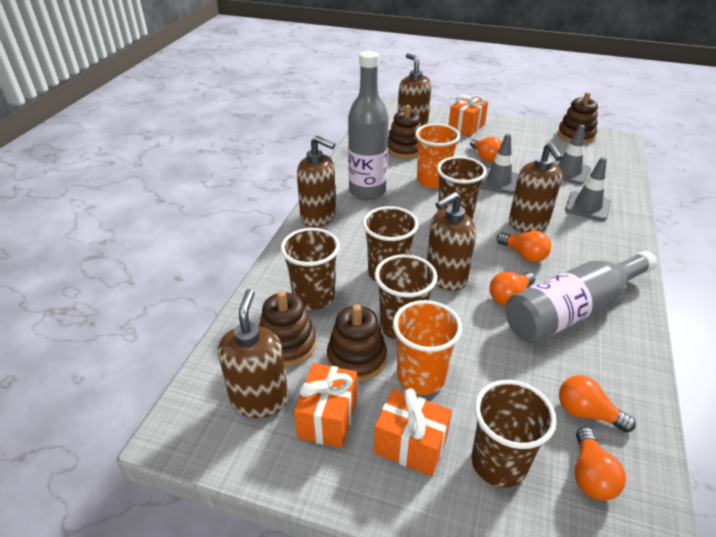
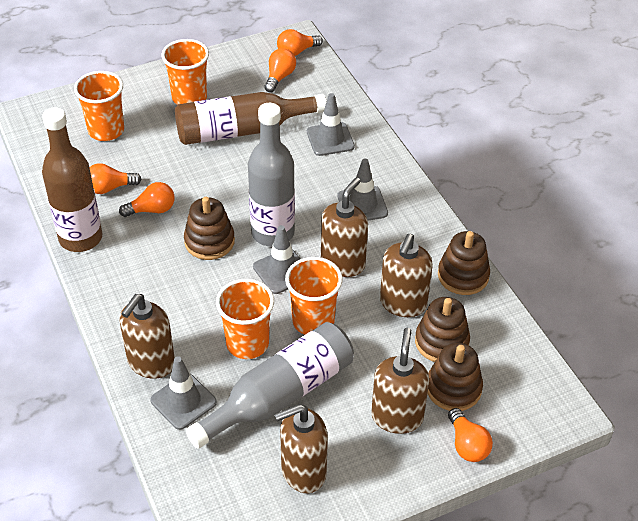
brown bottle: 0 -> 2
brown cup: 5 -> 0
grey traffic cone: 3 -> 4
orange cup: 2 -> 4
orange gift: 3 -> 0

